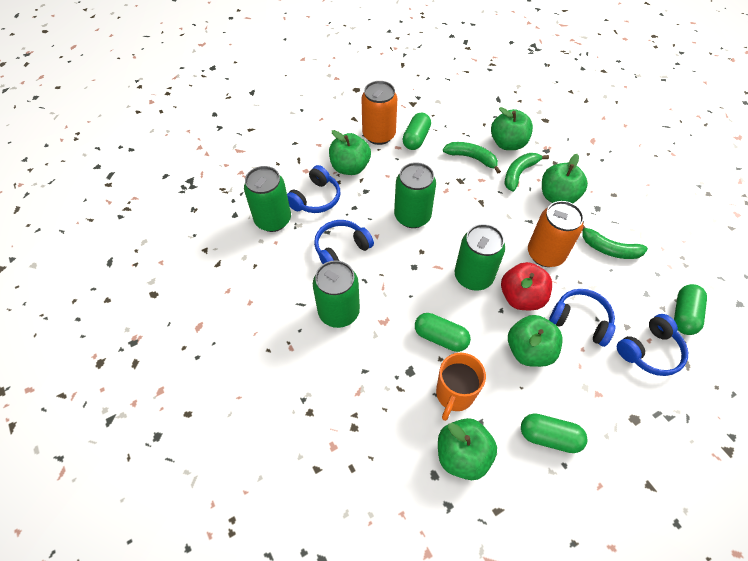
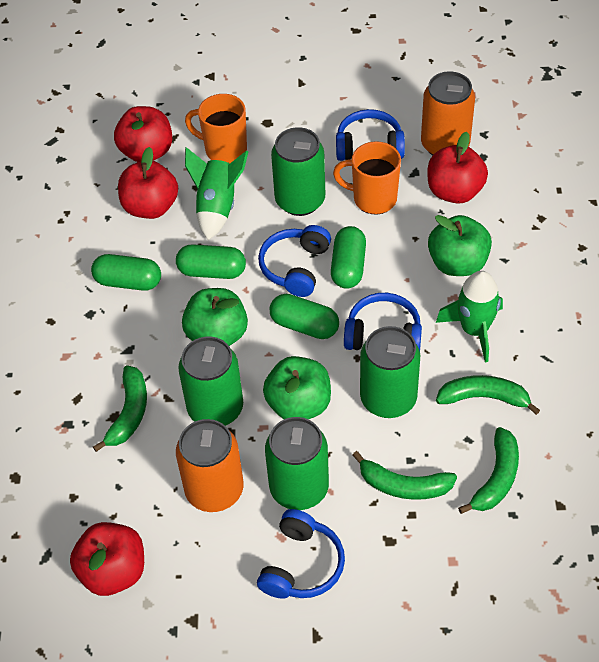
green apple: 5 -> 3
green banana: 3 -> 4
green rocket: 0 -> 2
orange mug: 1 -> 2
red apple: 1 -> 4

